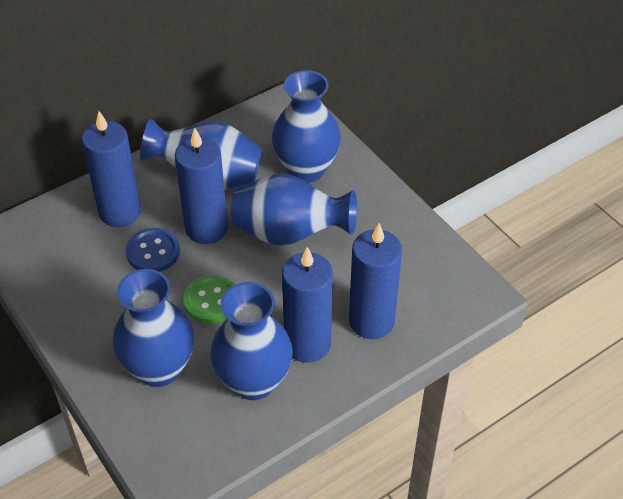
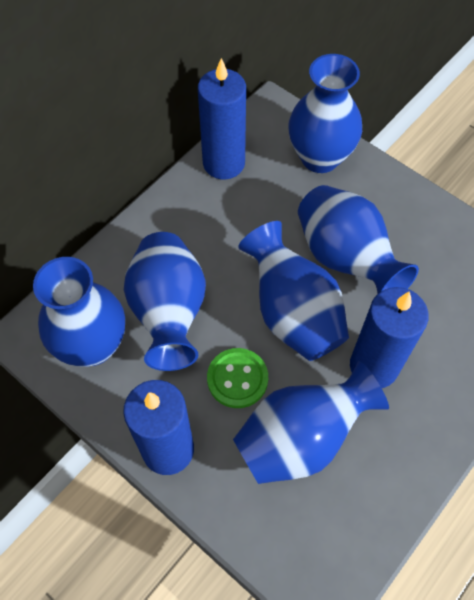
blue button: 1 -> 0
blue candle: 4 -> 3
blue vase: 5 -> 6

